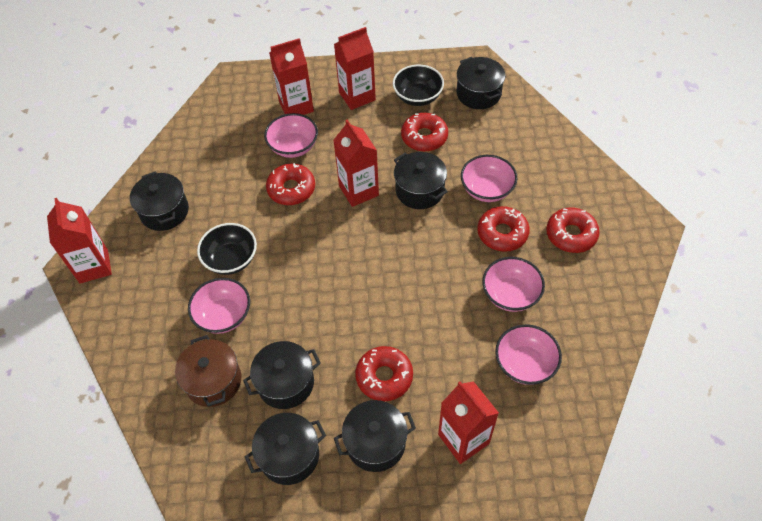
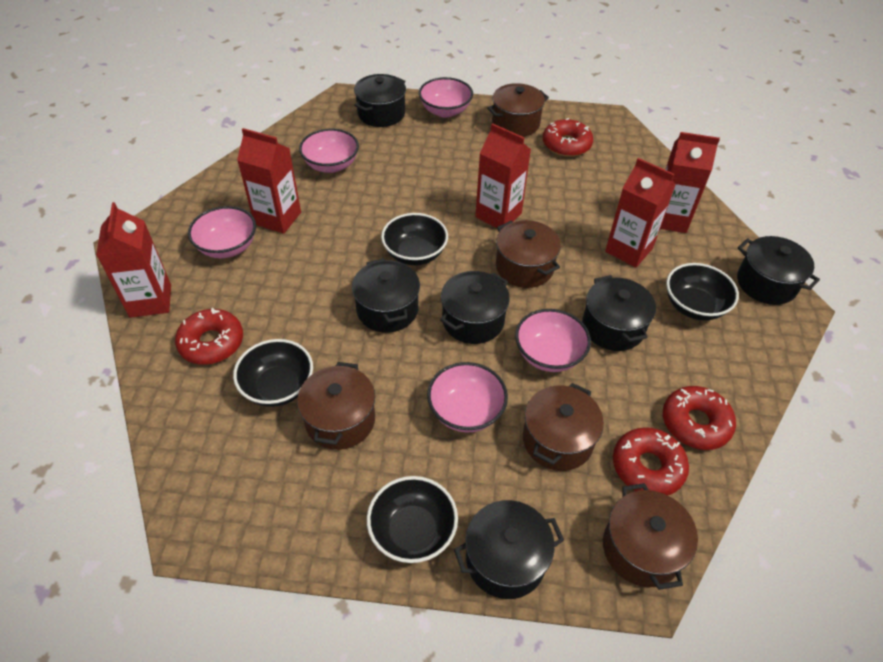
black bowl: 2 -> 4
brown pot: 1 -> 5
red donut: 5 -> 4

